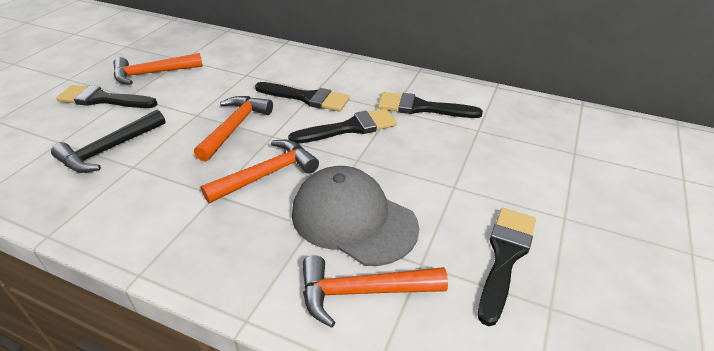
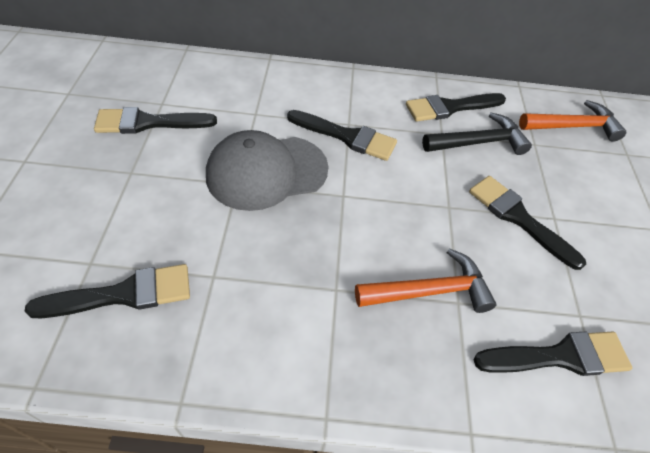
black brush: 5 -> 6
orange hammer: 4 -> 2

